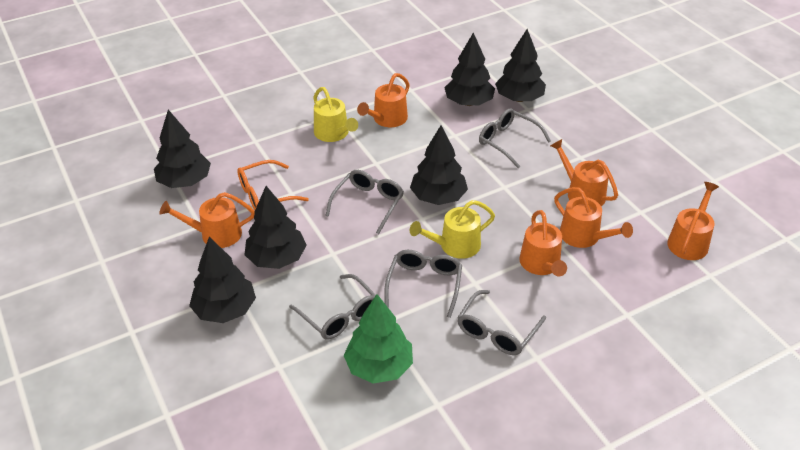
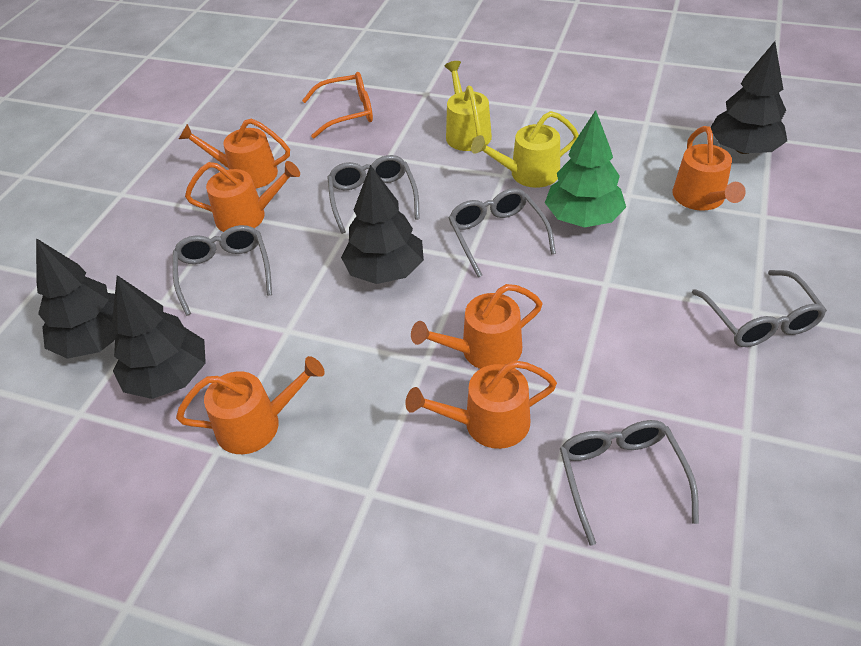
black tree: 6 -> 4

